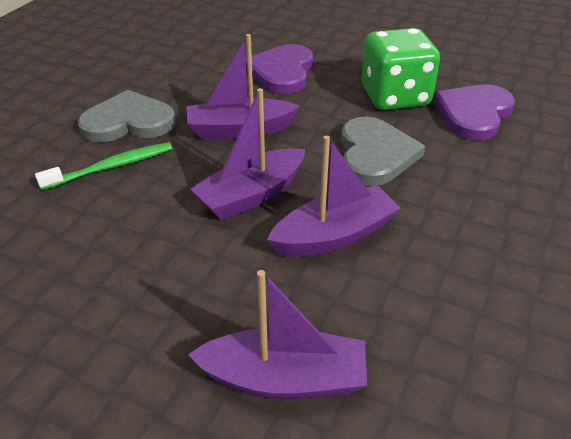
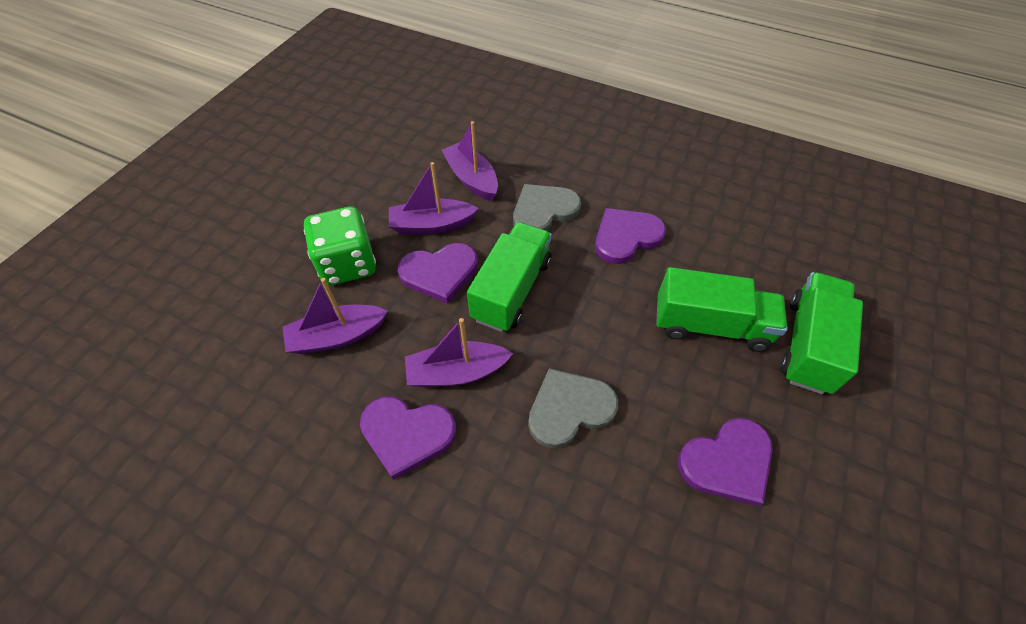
green toothbrush: 1 -> 0
green truck: 0 -> 3
purple heart: 2 -> 4

